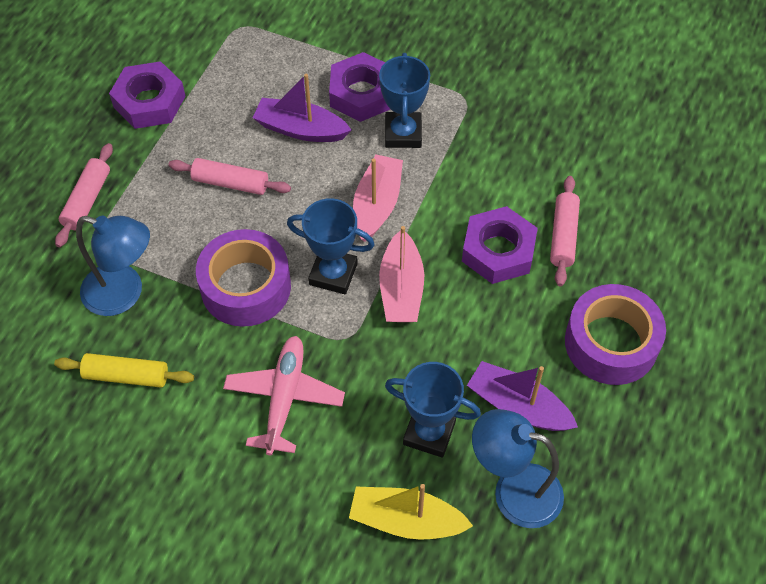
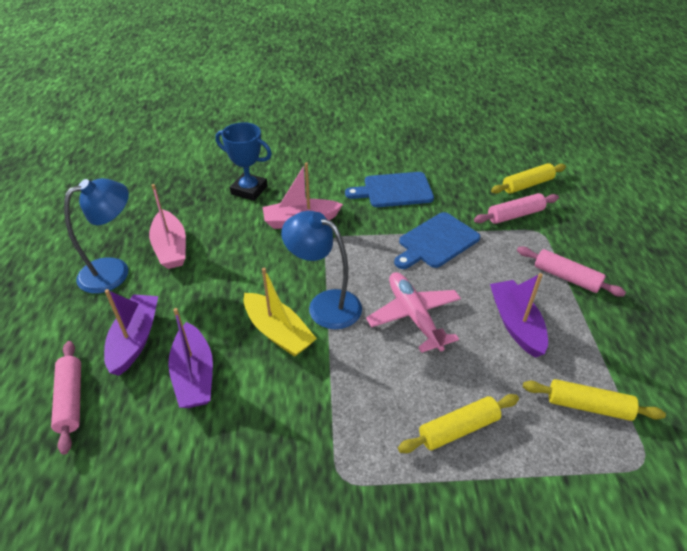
blue cutting board: 0 -> 2
blue trophy: 3 -> 1
purple boat: 2 -> 3
purple nut: 3 -> 0
purple tape: 2 -> 0
yellow rolling pin: 1 -> 3

